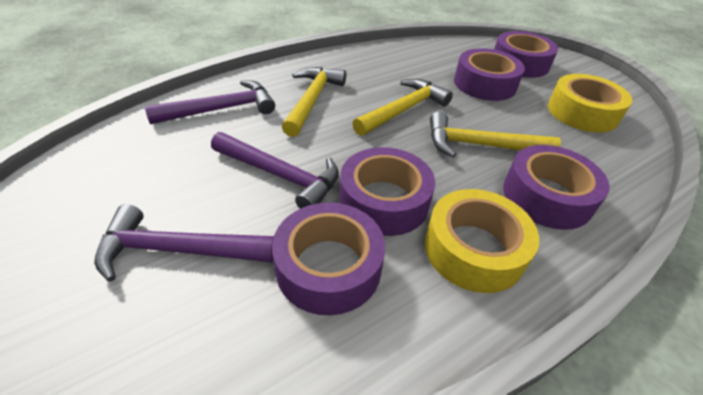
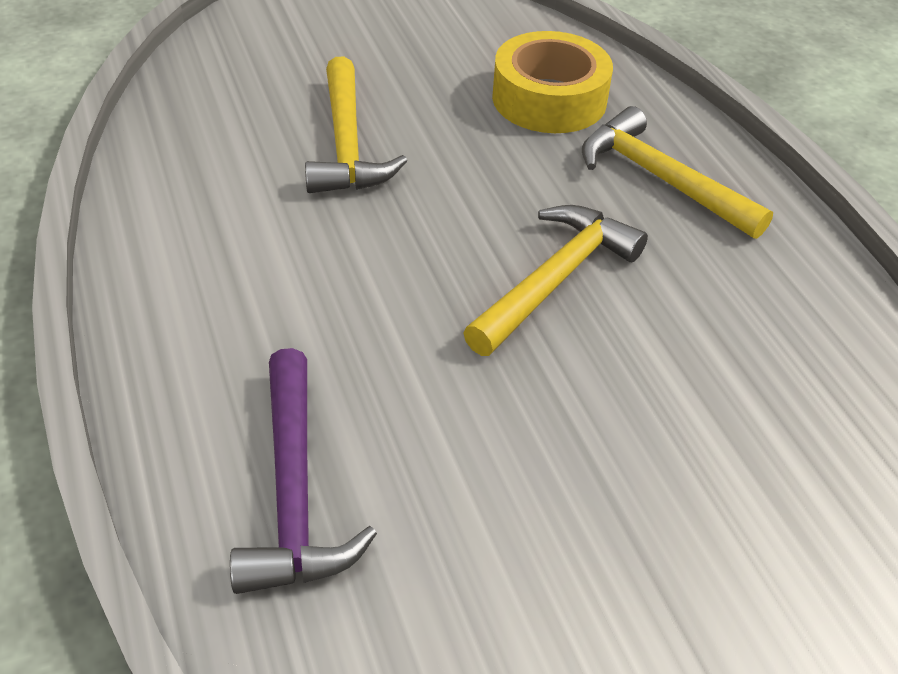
purple hammer: 3 -> 1
purple tape: 5 -> 0
yellow tape: 2 -> 1

